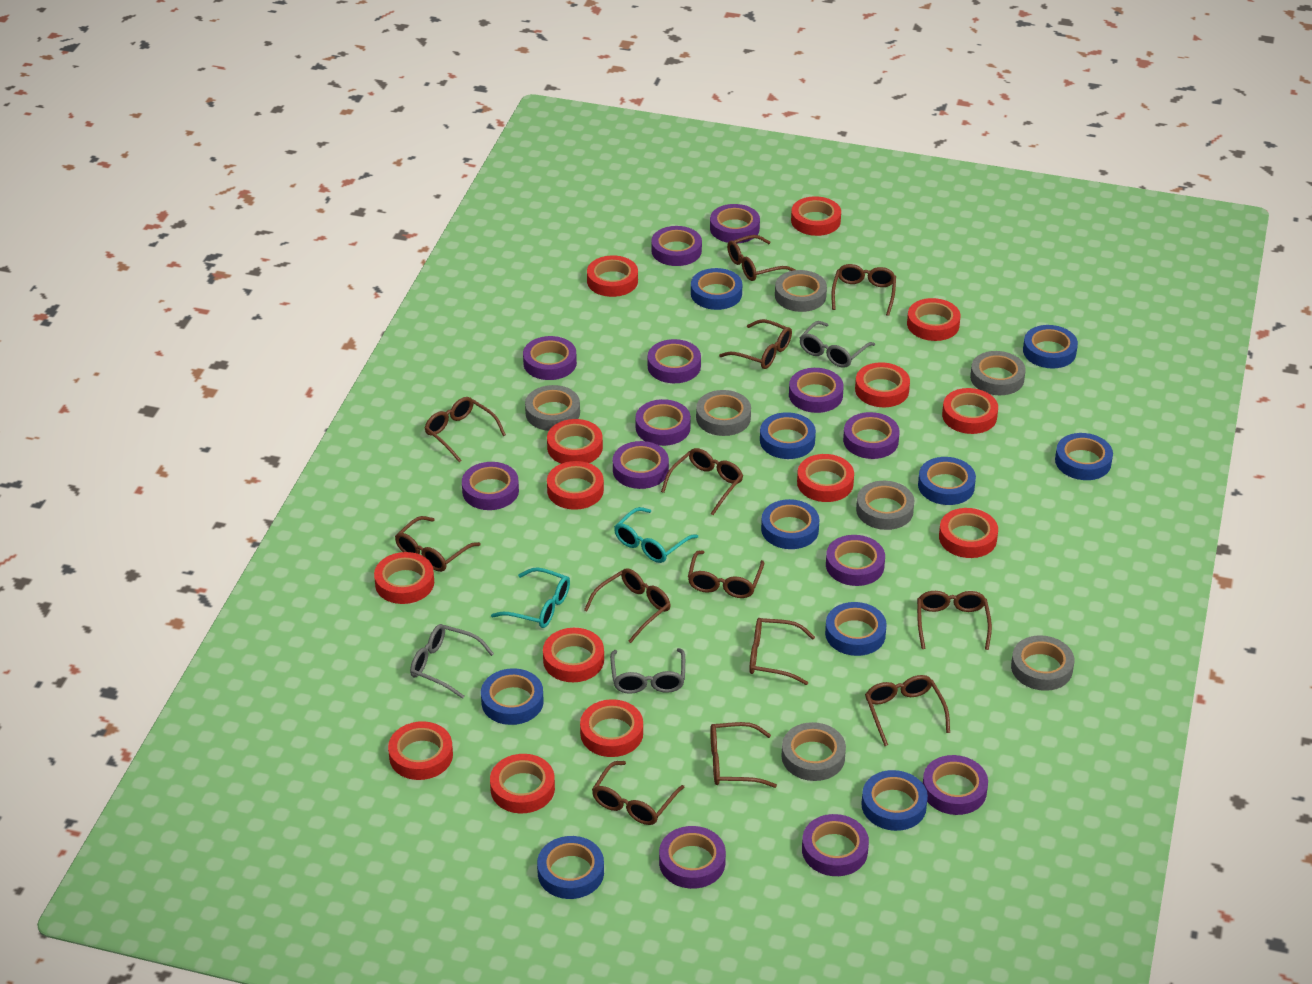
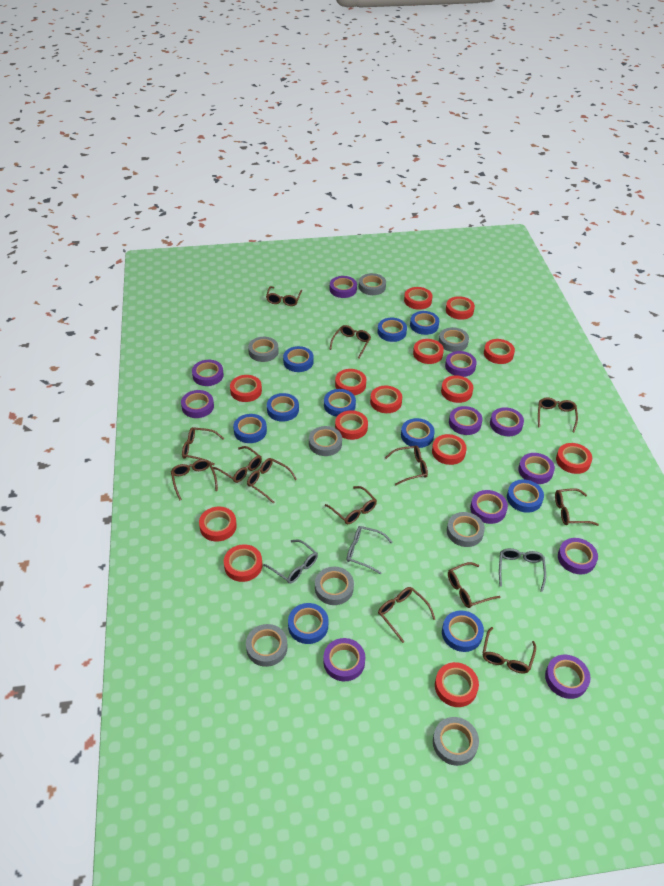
grey tape: 7 -> 8
purple tape: 13 -> 11
turquoise glasses: 2 -> 0

